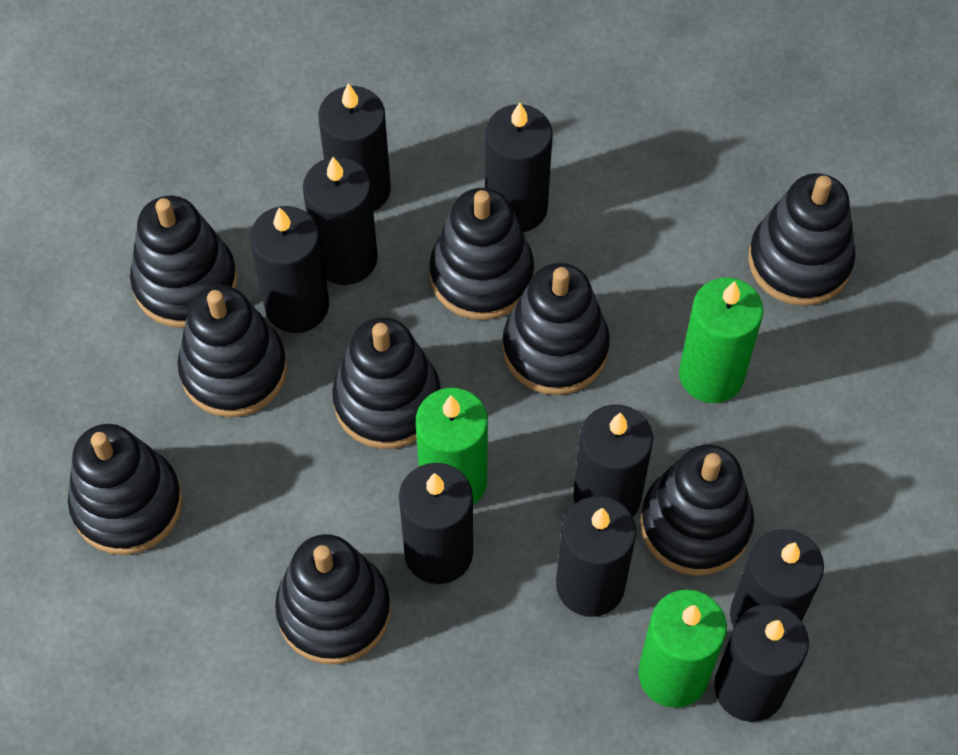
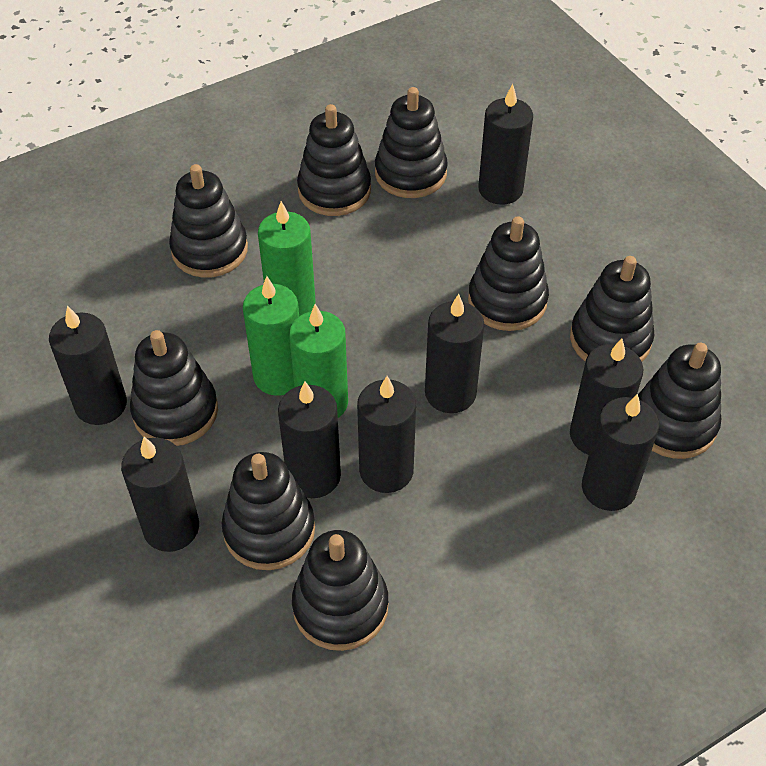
black candle: 9 -> 8

